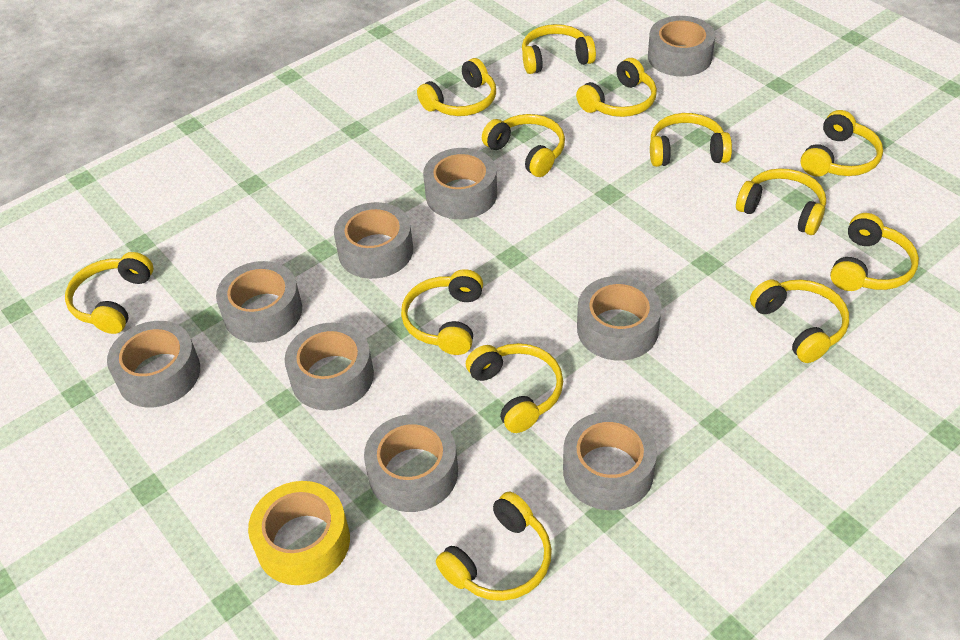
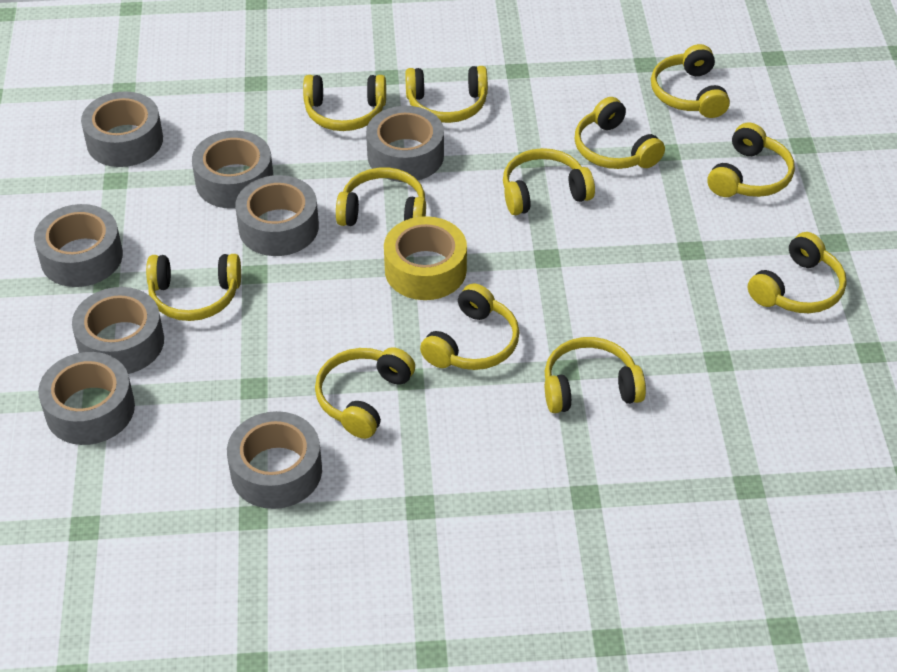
grey tape: 9 -> 8
yellow headphones: 13 -> 12

